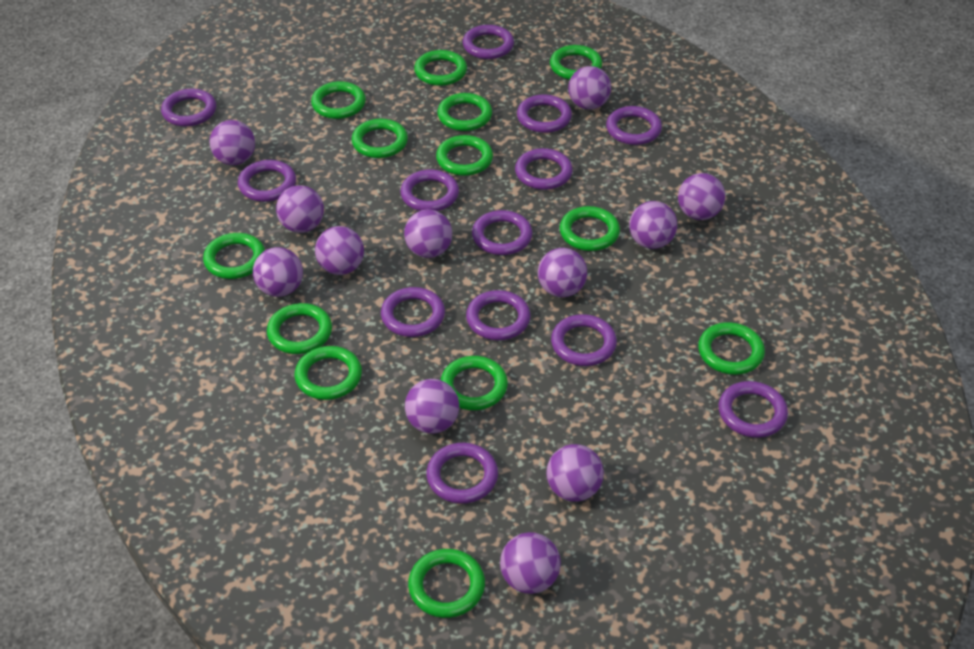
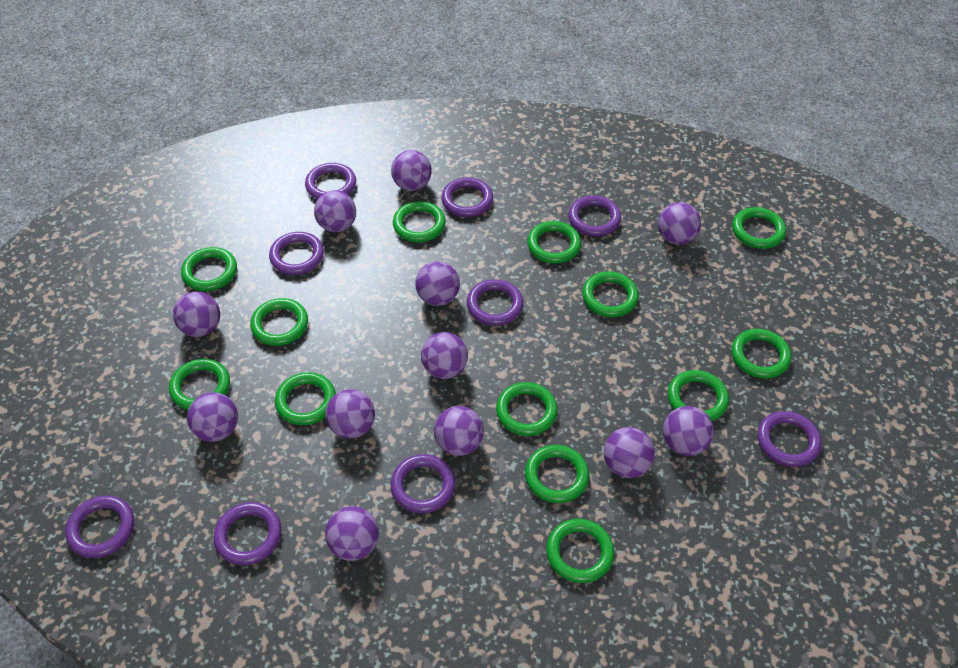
purple ring: 13 -> 9

